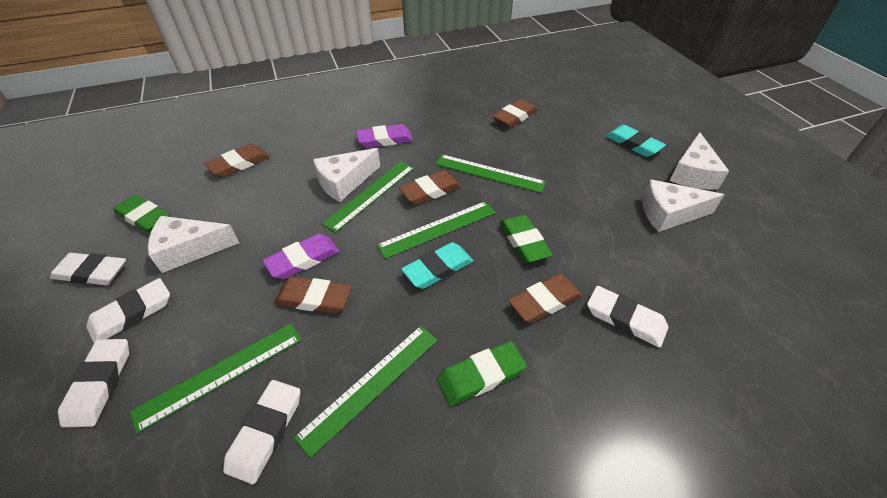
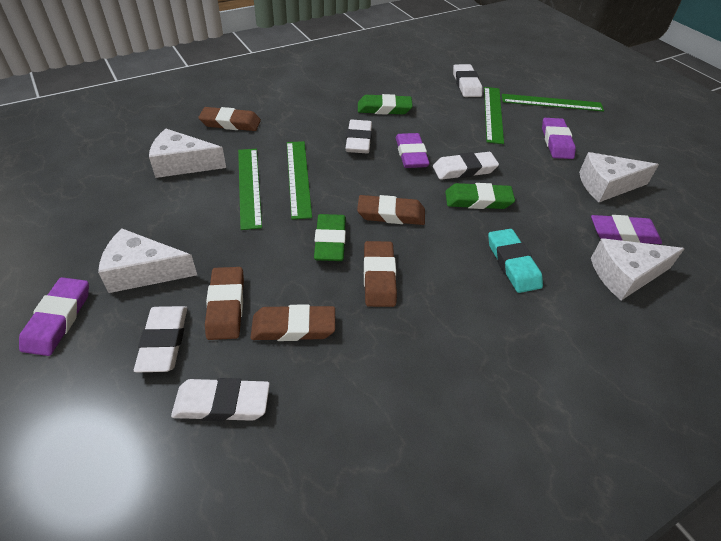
green ruler: 5 -> 4
purple eraser: 2 -> 4
turquoise eraser: 2 -> 1

